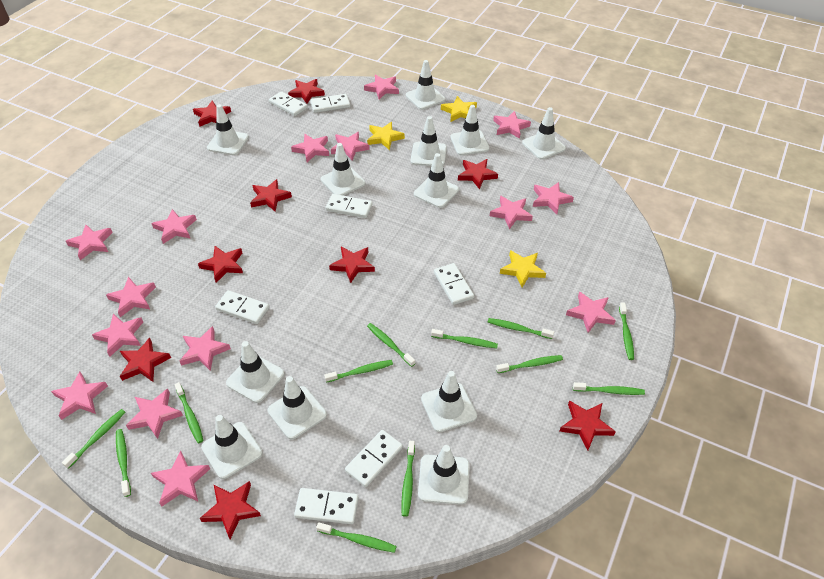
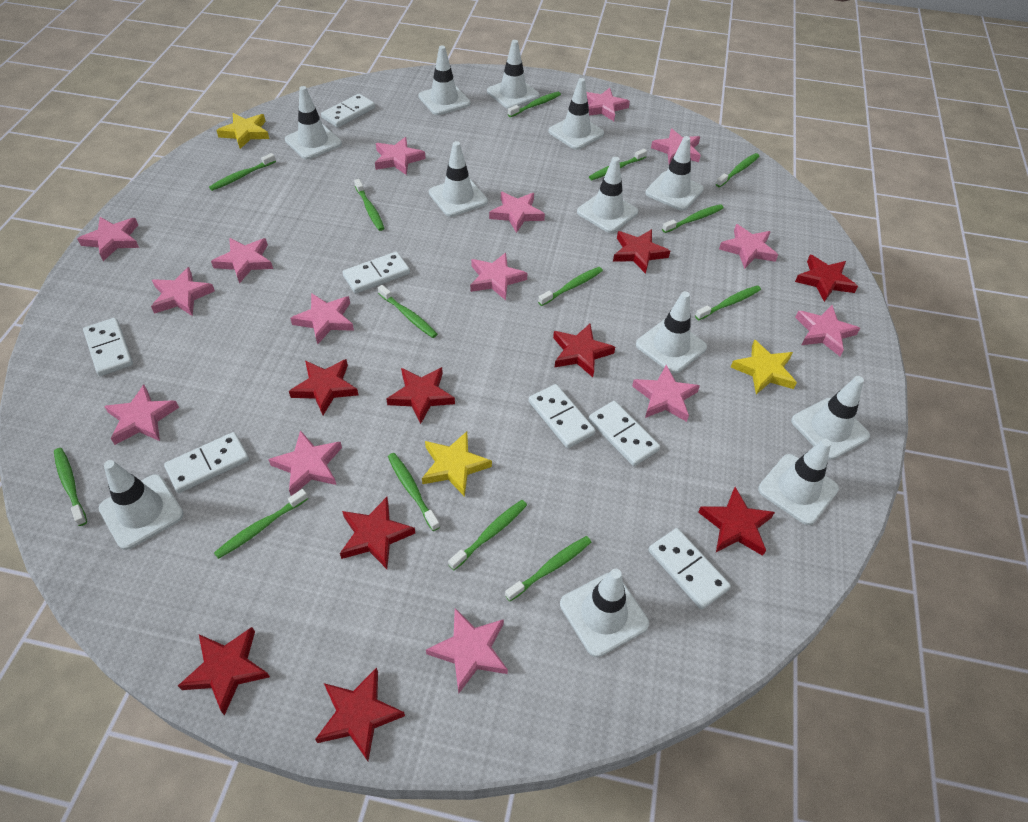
green toothbrush: 12 -> 14

